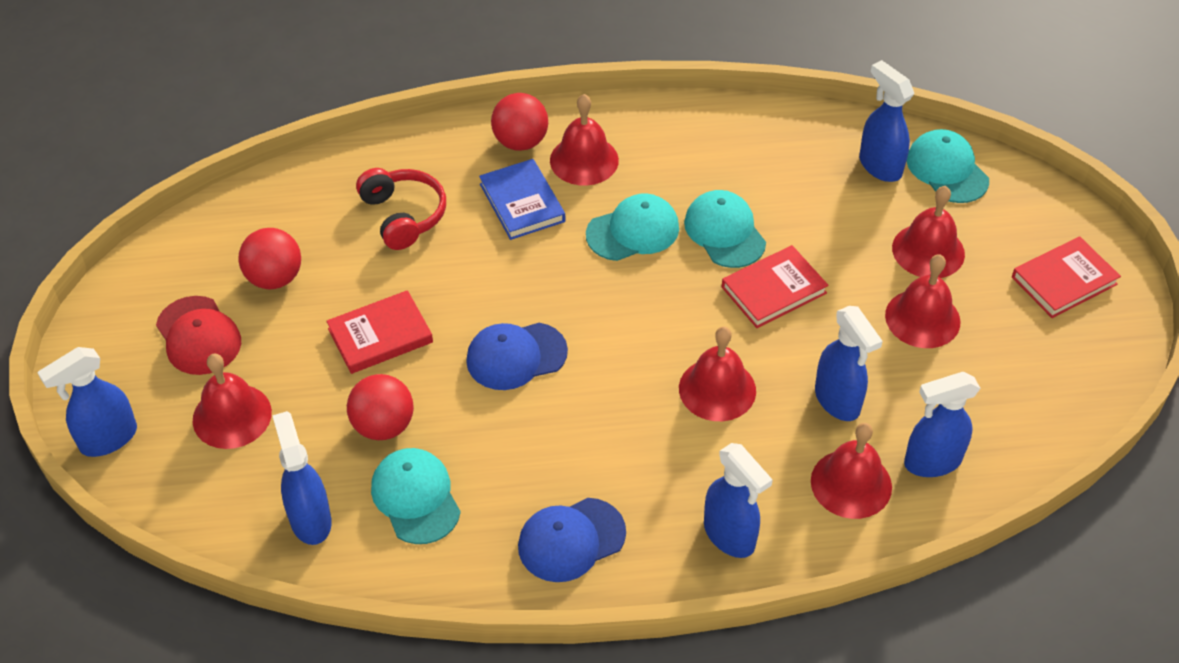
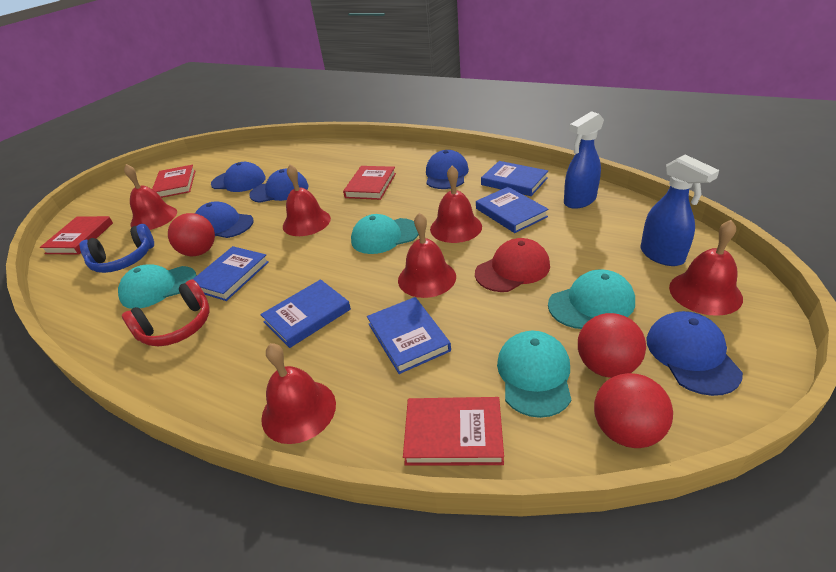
blue book: 1 -> 5
blue cap: 2 -> 5
blue headphones: 0 -> 1
blue spray bottle: 6 -> 2
red book: 3 -> 4

